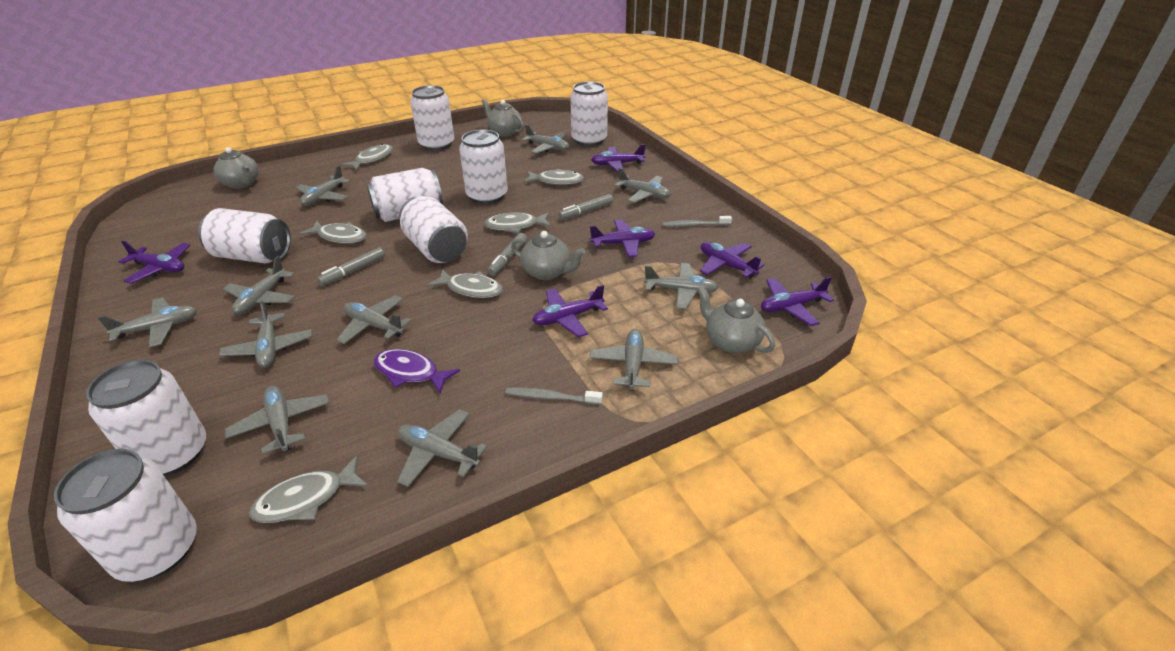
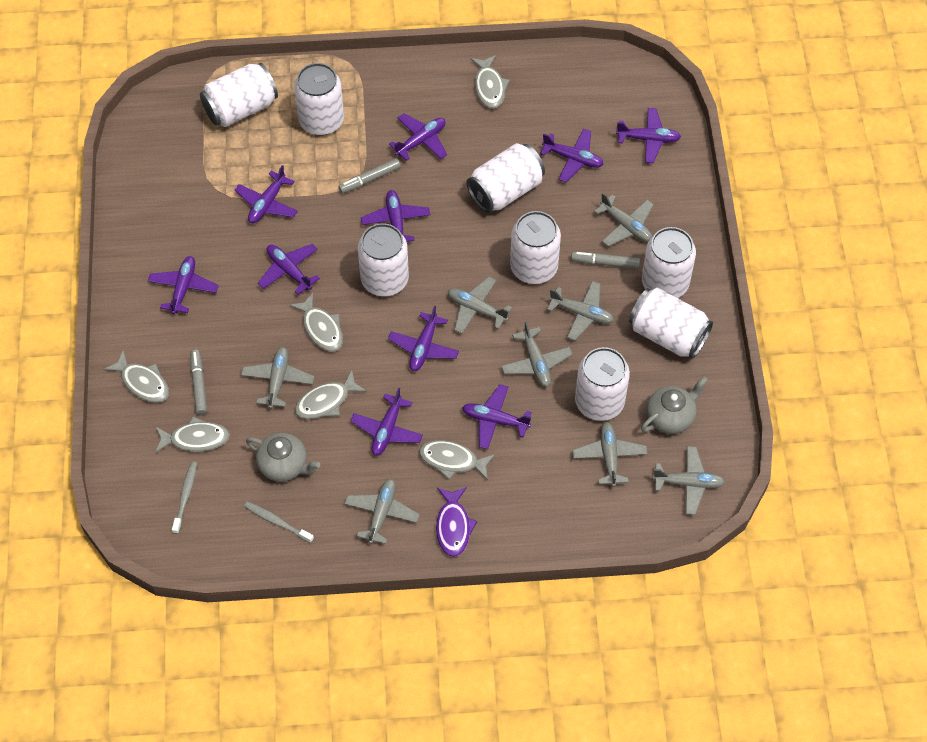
grey plane: 11 -> 8
grey teapot: 4 -> 2
purple plane: 6 -> 10

